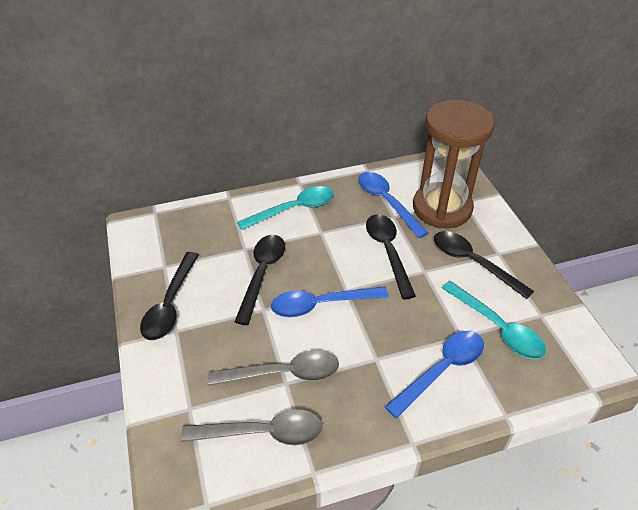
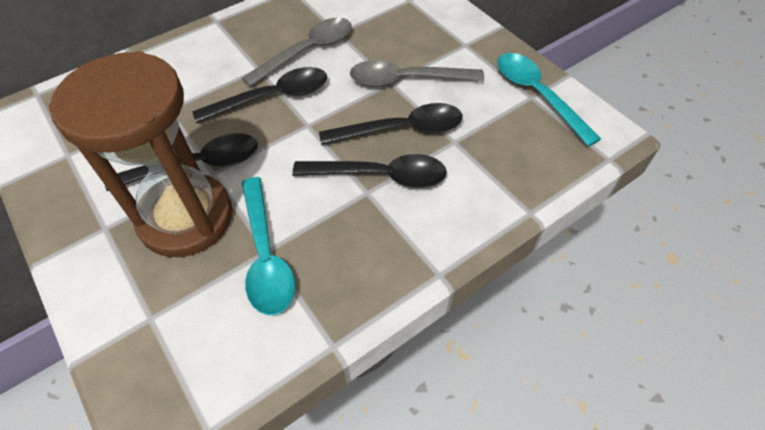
blue spoon: 3 -> 0

